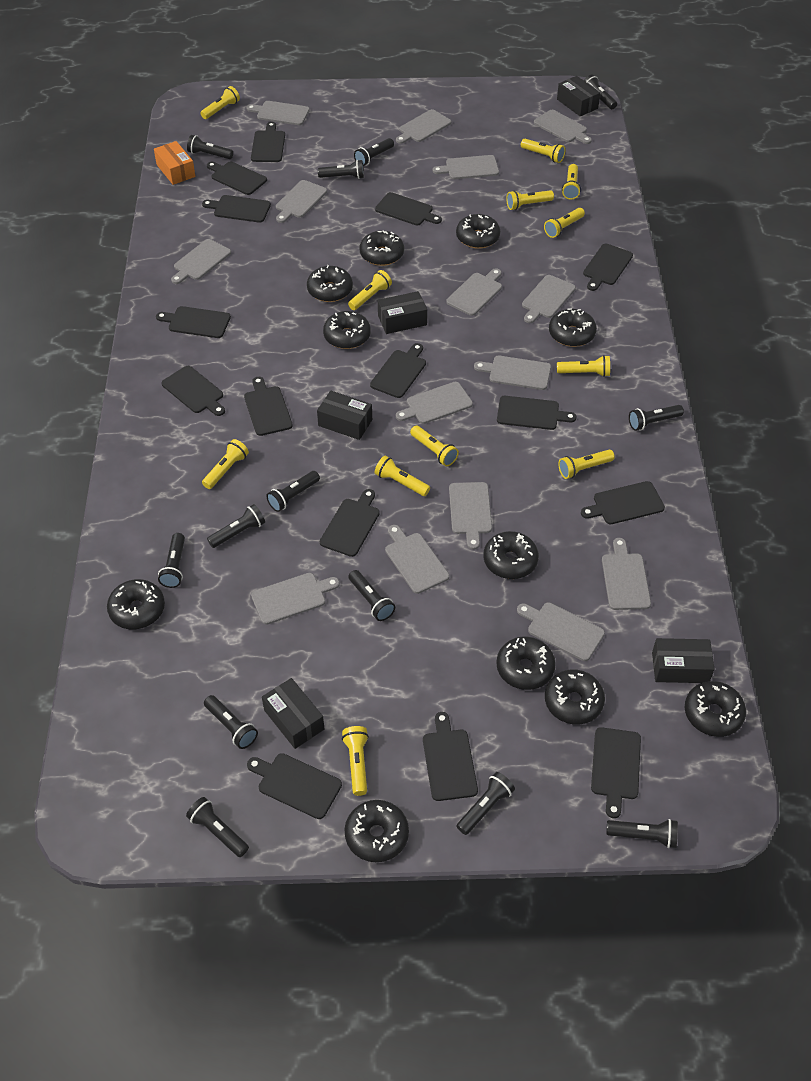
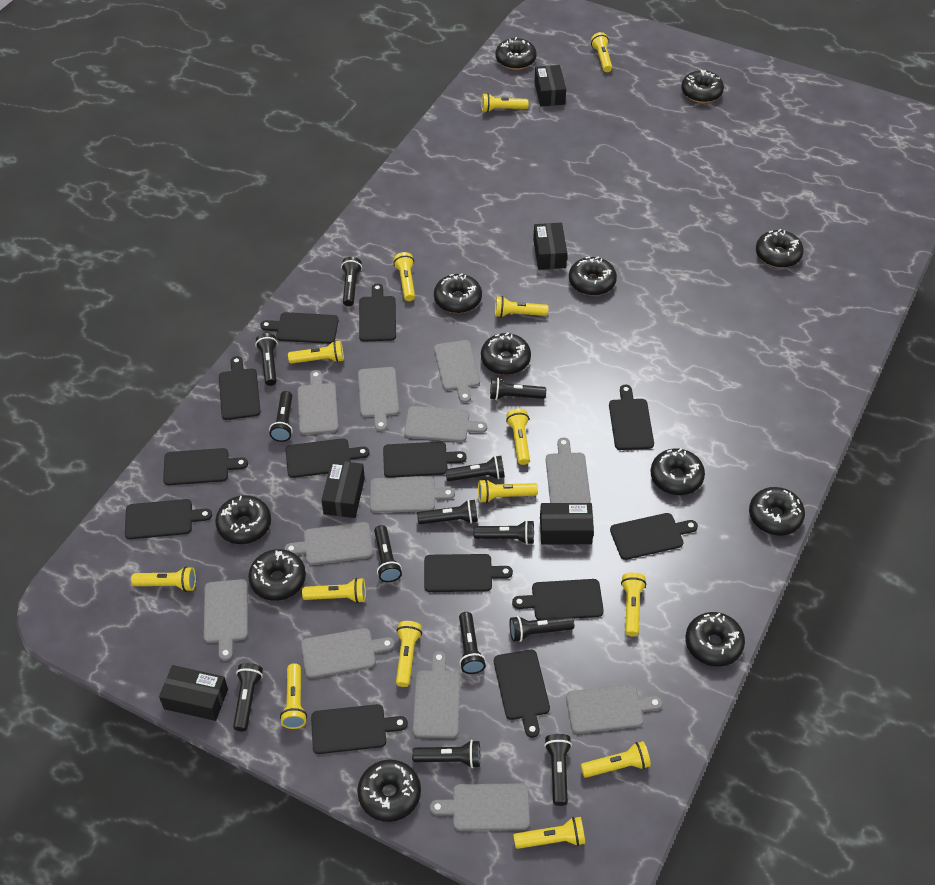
black cutting board: 15 -> 13
black donut: 11 -> 12
grey cutting board: 15 -> 12
orange box: 1 -> 0
yellow flashlight: 12 -> 14

